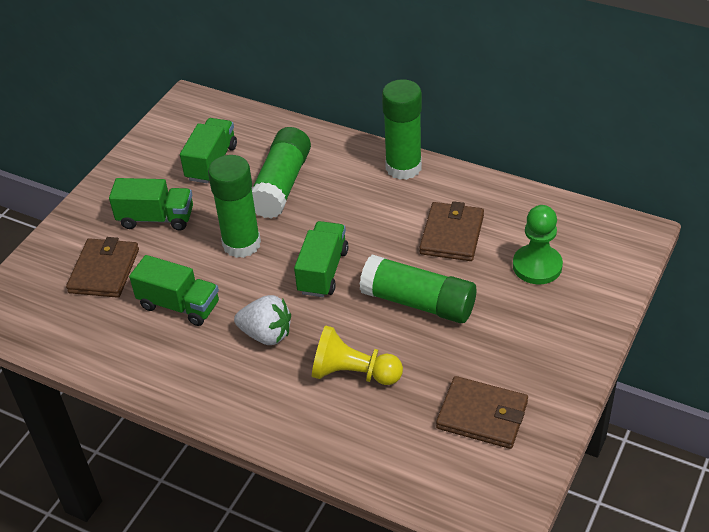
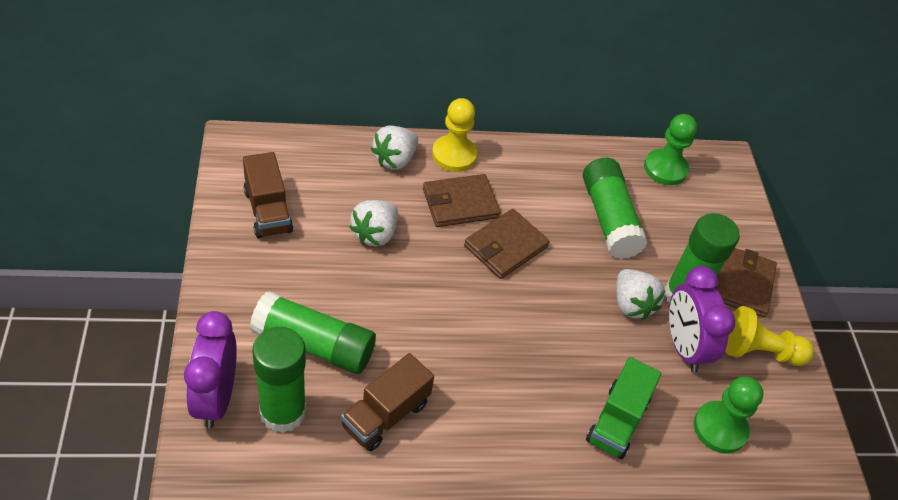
brown truck: 0 -> 2
green pawn: 1 -> 2
green truck: 4 -> 1
purple clock: 0 -> 2
white strawberry: 1 -> 3
yellow pawn: 1 -> 2

